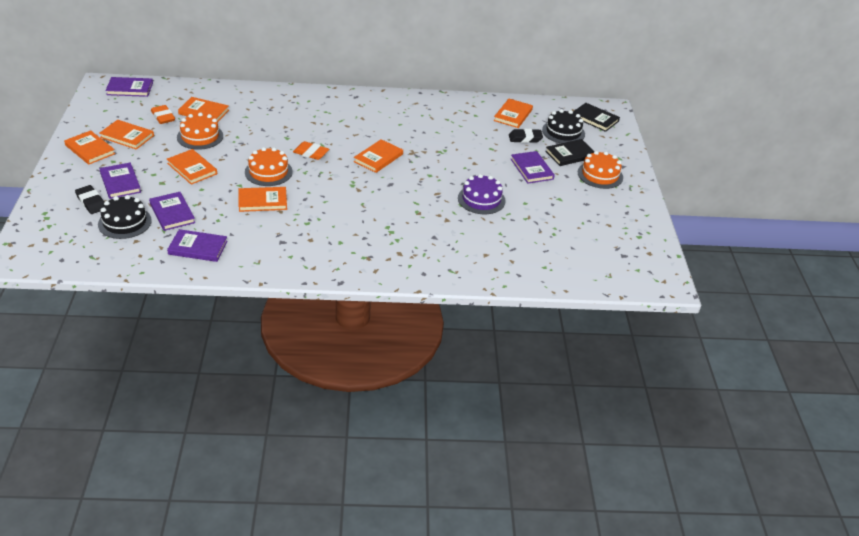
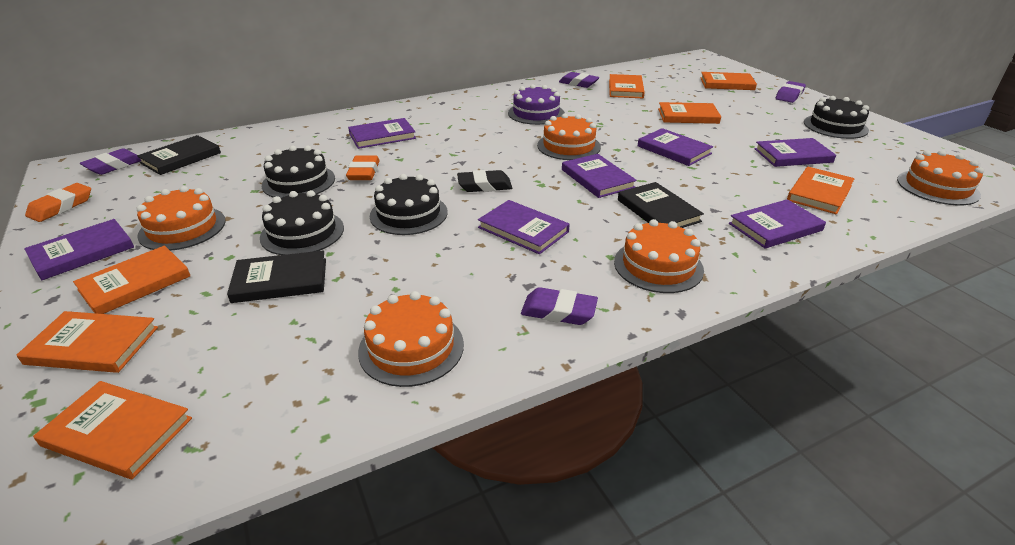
black book: 2 -> 3
black cake: 2 -> 4
black eraser: 2 -> 1
orange cake: 3 -> 5
purple book: 5 -> 7
purple eraser: 0 -> 4

